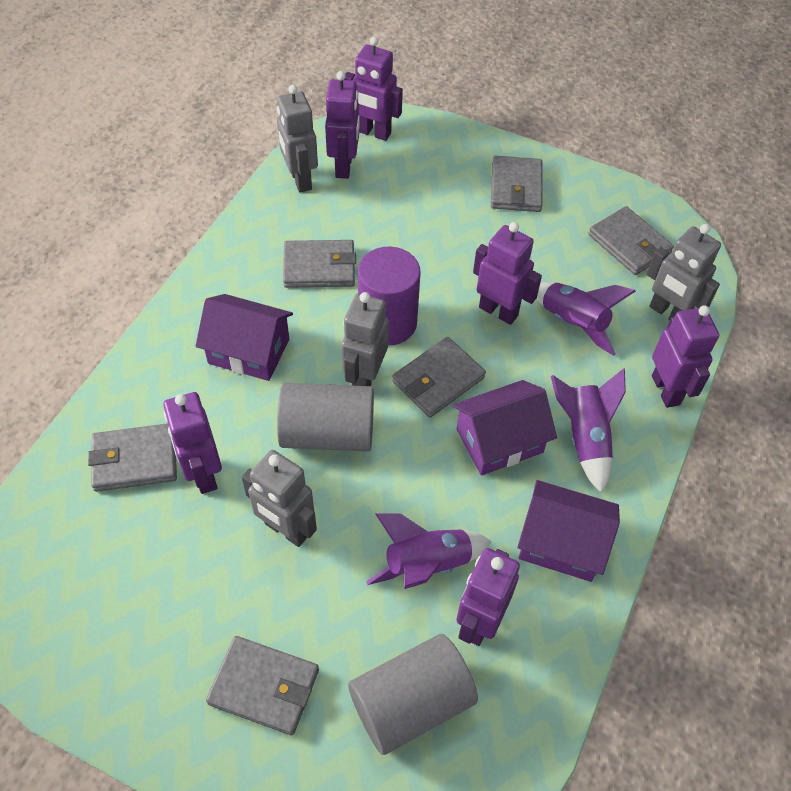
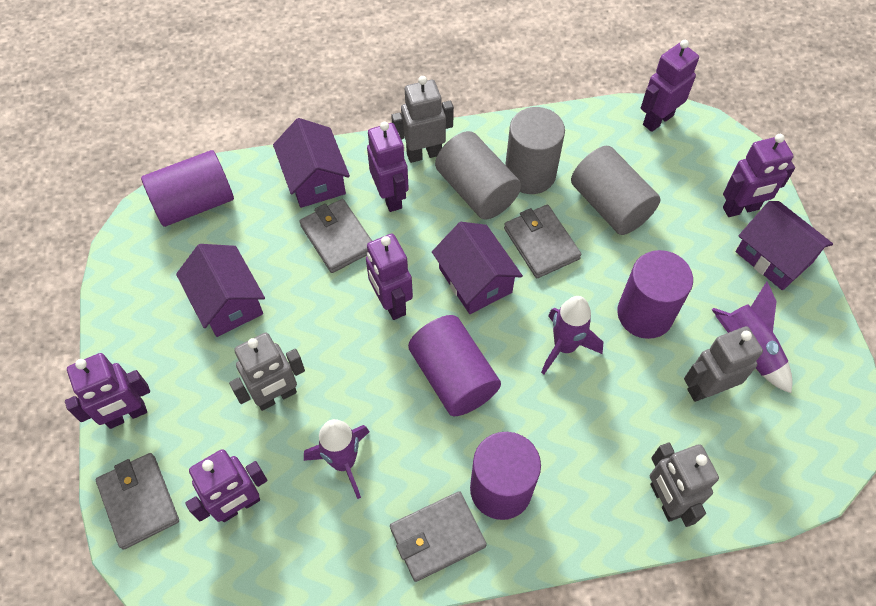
grey cylinder: 2 -> 3
grey wallet: 6 -> 4
purple cylinder: 1 -> 4
purple house: 3 -> 4

